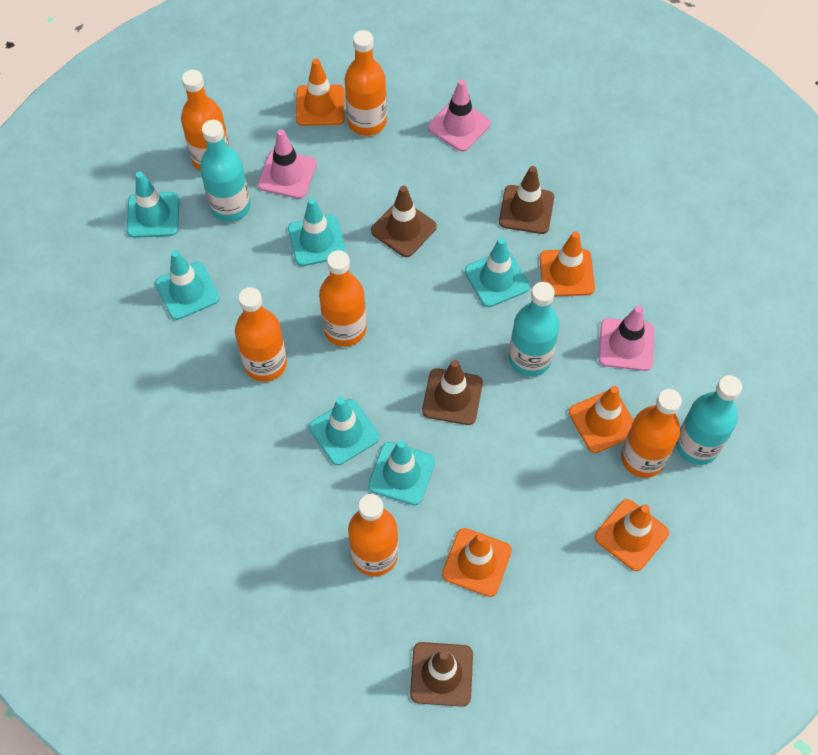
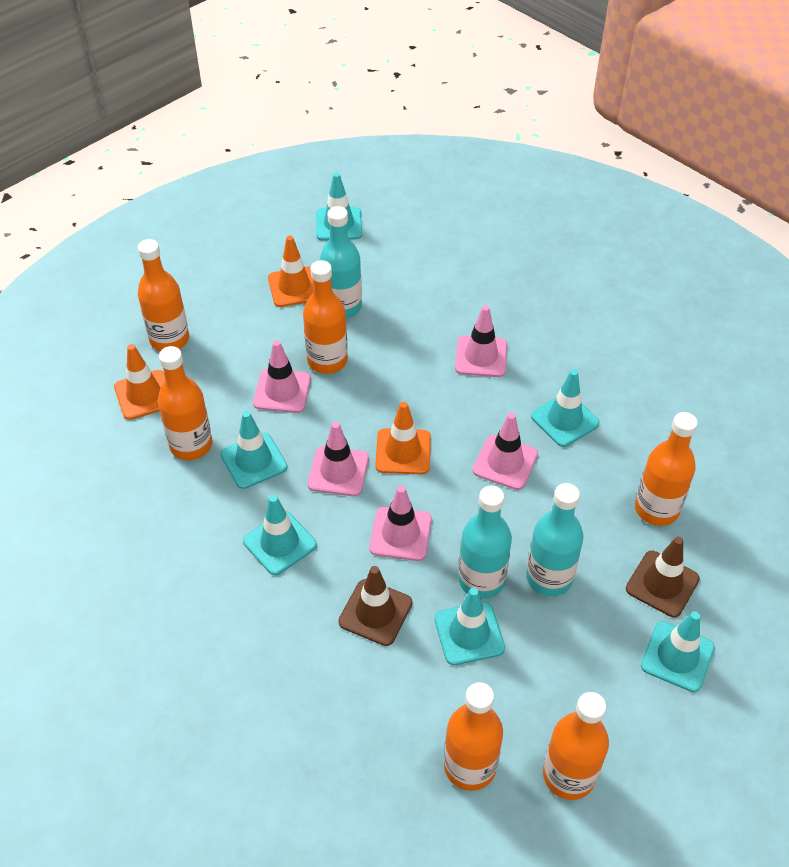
brown traffic cone: 4 -> 2
orange traffic cone: 5 -> 3
pink traffic cone: 3 -> 5

